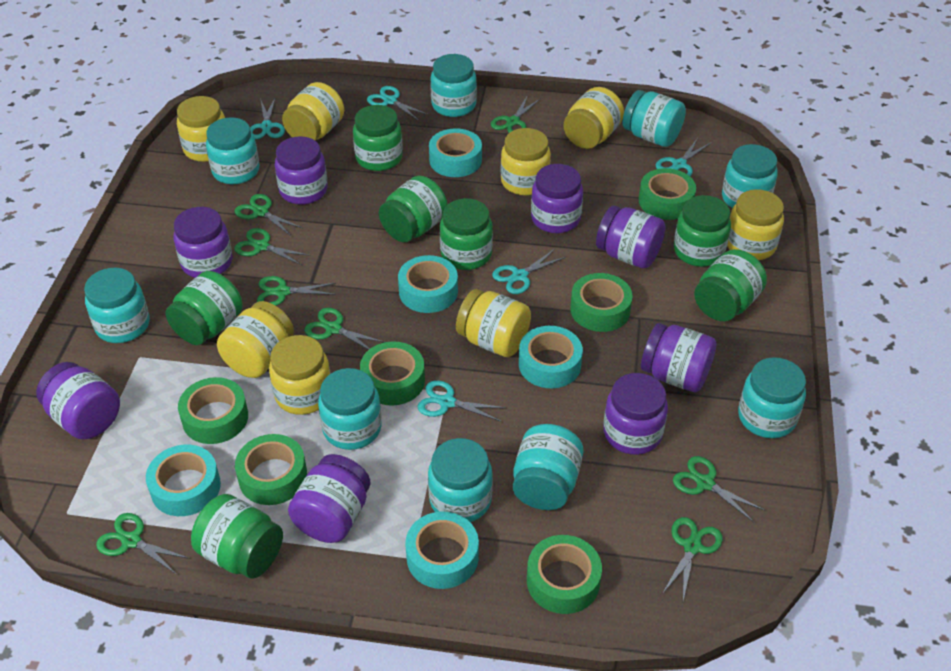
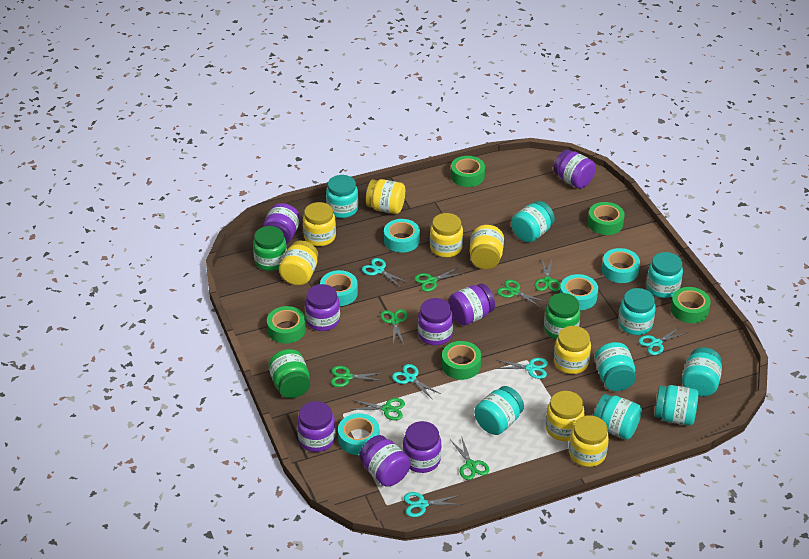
green jar: 7 -> 3
green scissors: 8 -> 7
green tape: 6 -> 5

